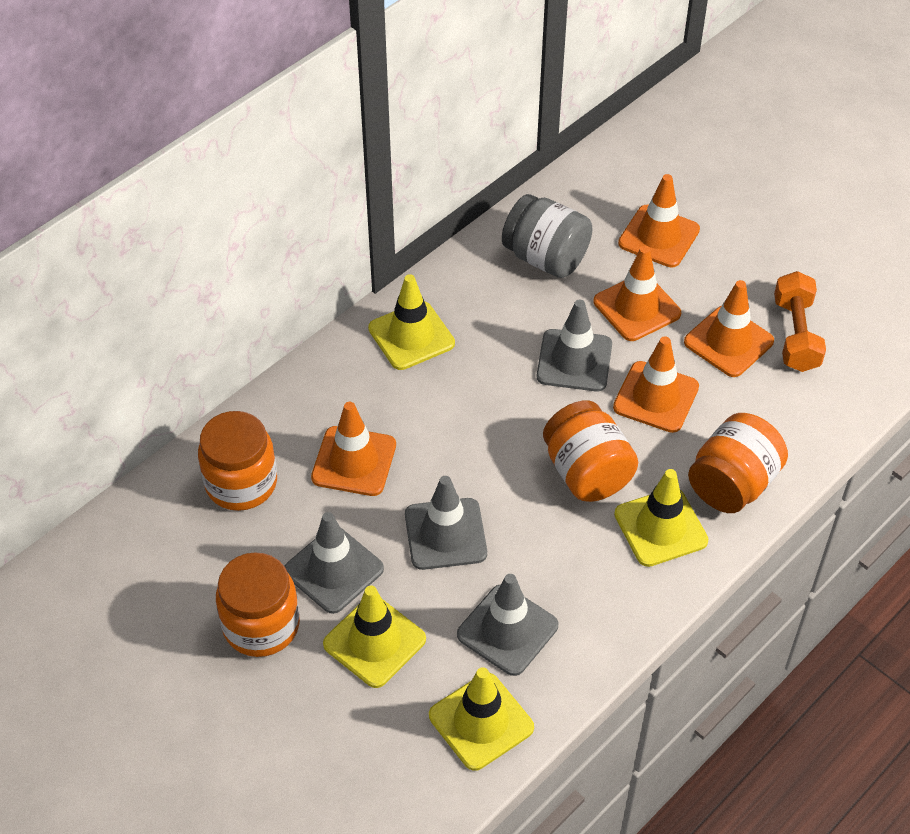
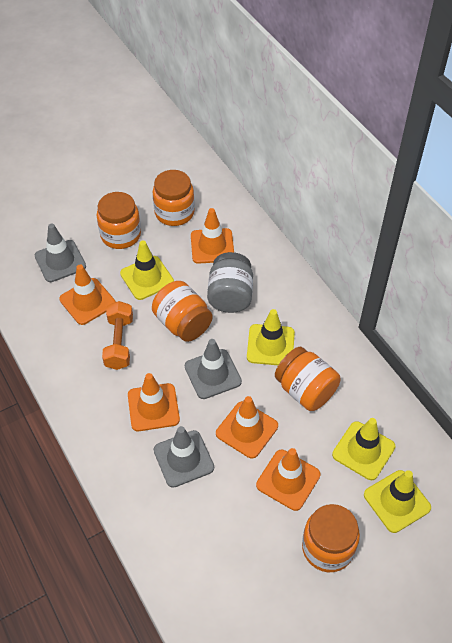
grey traffic cone: 4 -> 3
orange jar: 4 -> 5

